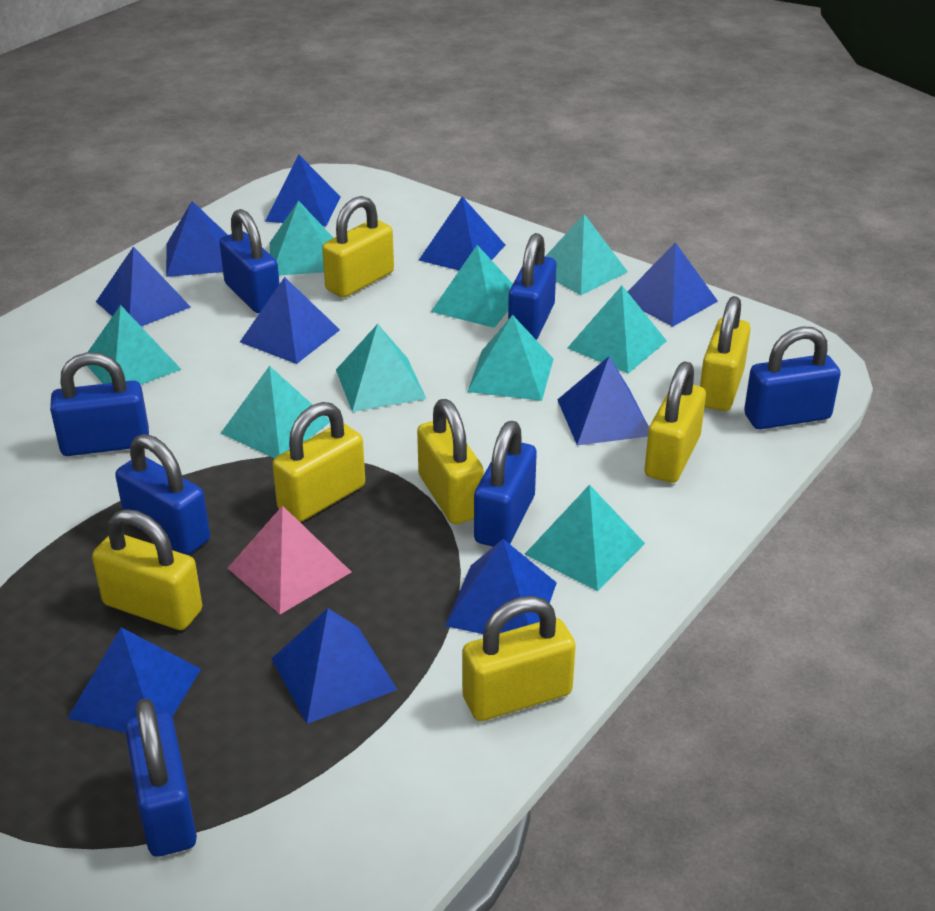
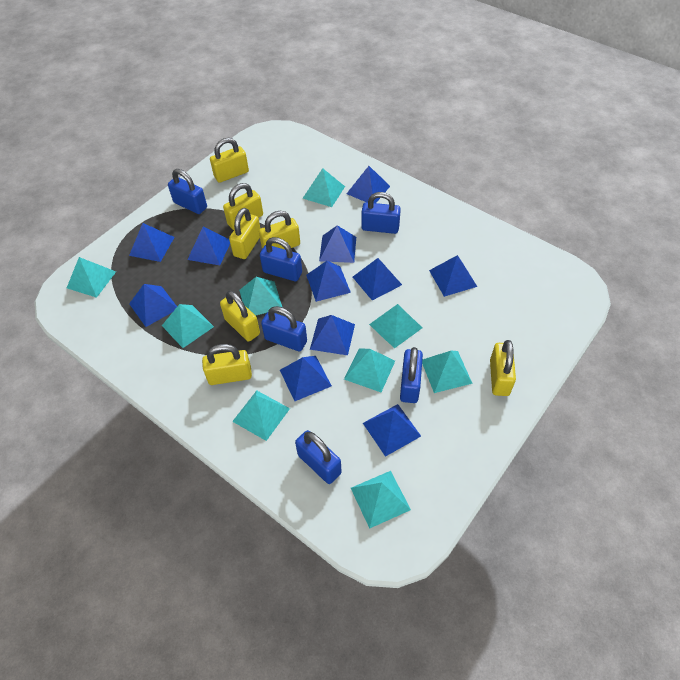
blue padlock: 7 -> 6
blue pyramid: 10 -> 11
pink pyramid: 1 -> 0

